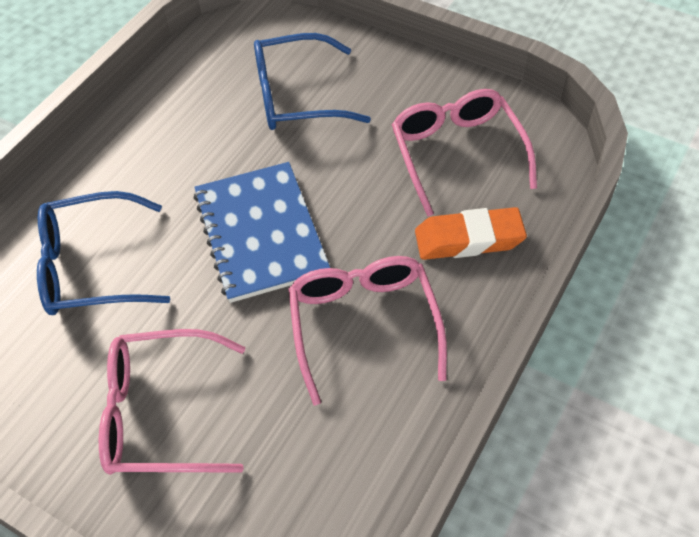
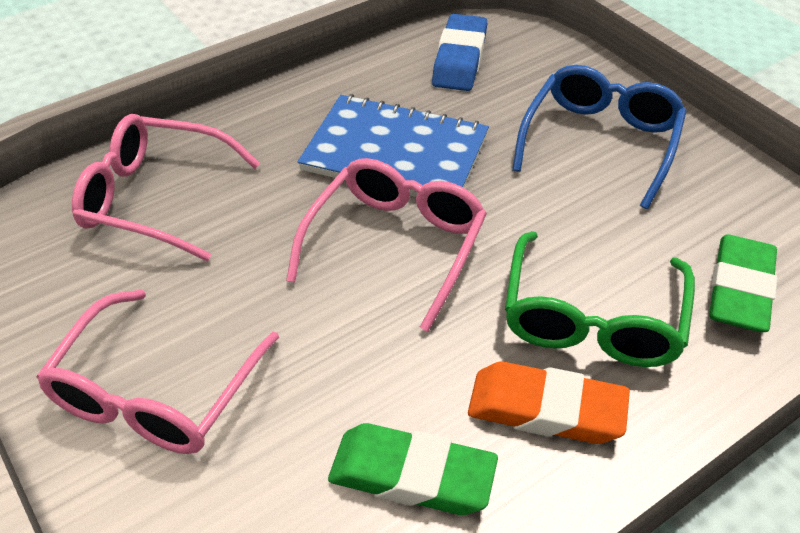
blue eraser: 0 -> 1
blue glasses: 2 -> 1
green eraser: 0 -> 2
green glasses: 0 -> 1

